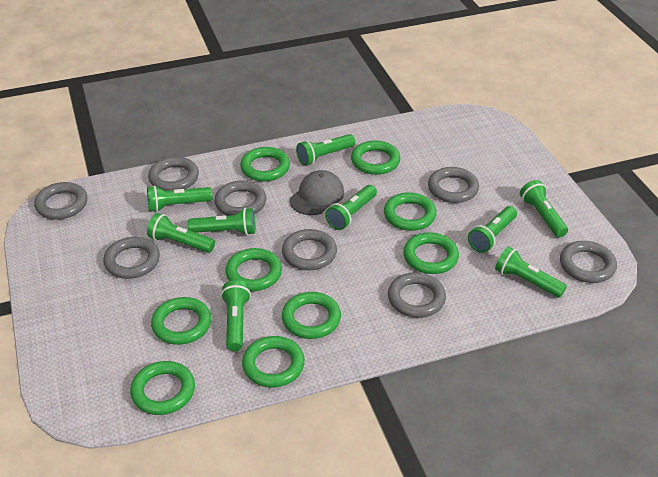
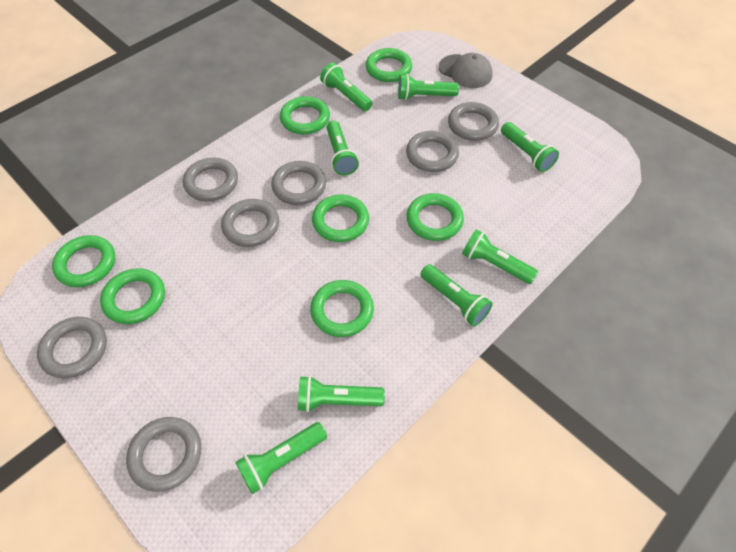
green flashlight: 9 -> 8
green ring: 9 -> 7
grey ring: 8 -> 7

